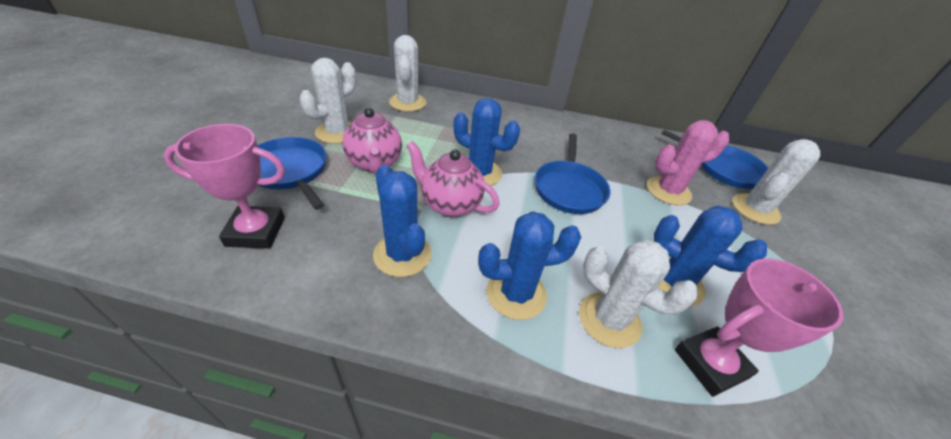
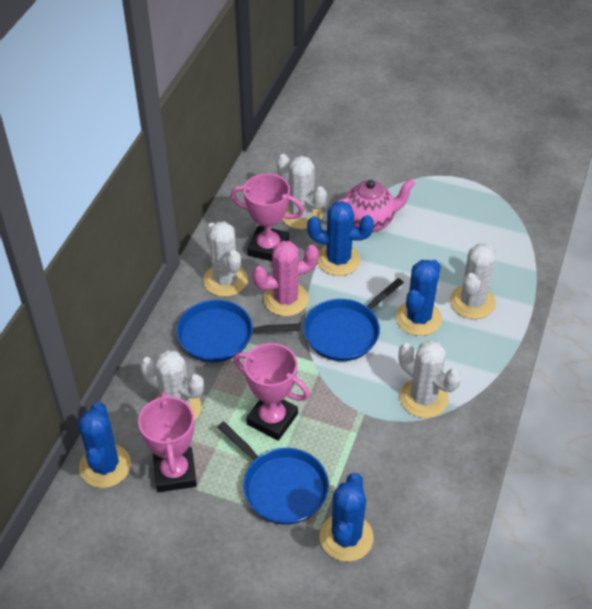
pink teapot: 2 -> 1
pink trophy: 2 -> 3
white cactus: 4 -> 5

